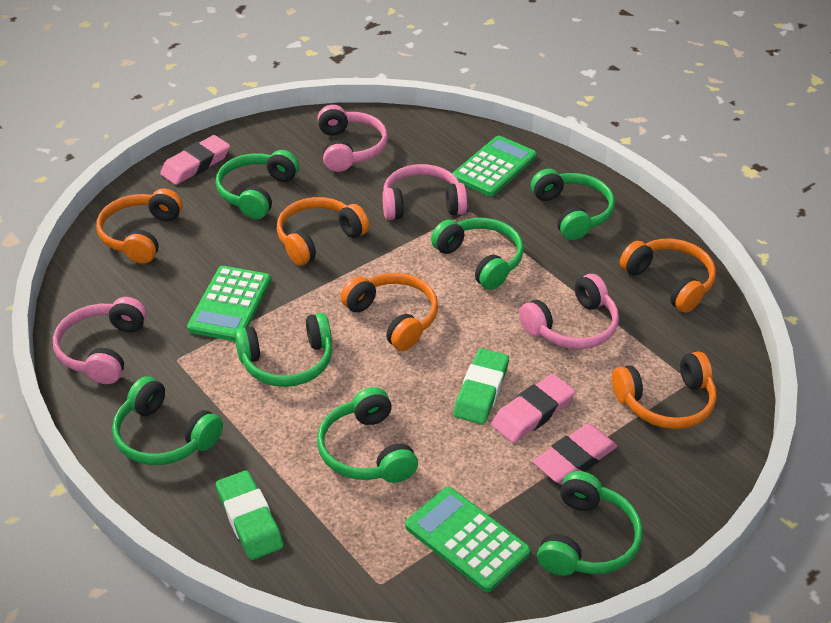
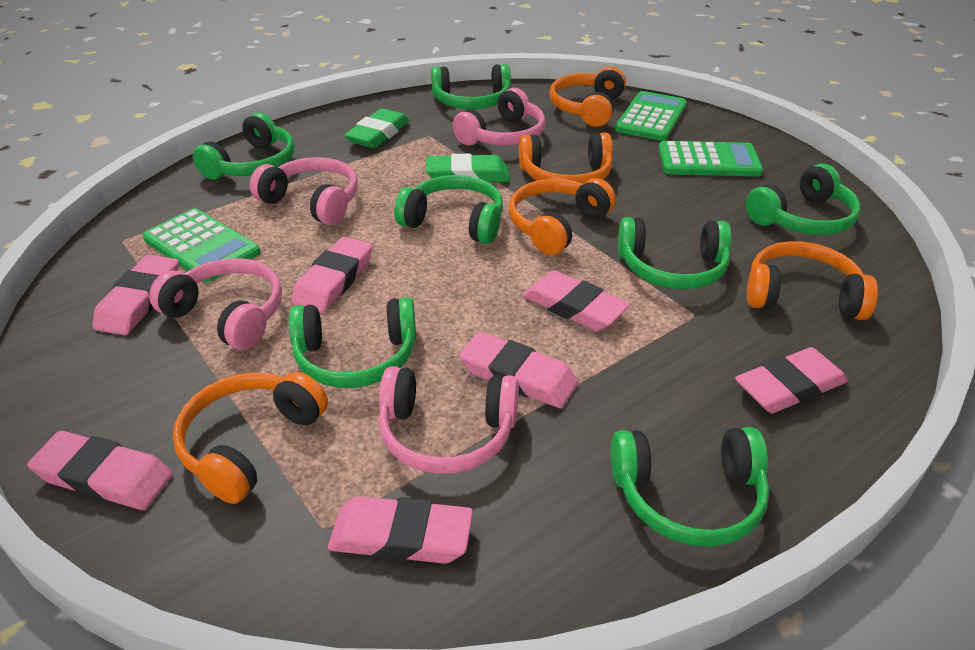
pink eraser: 3 -> 7

